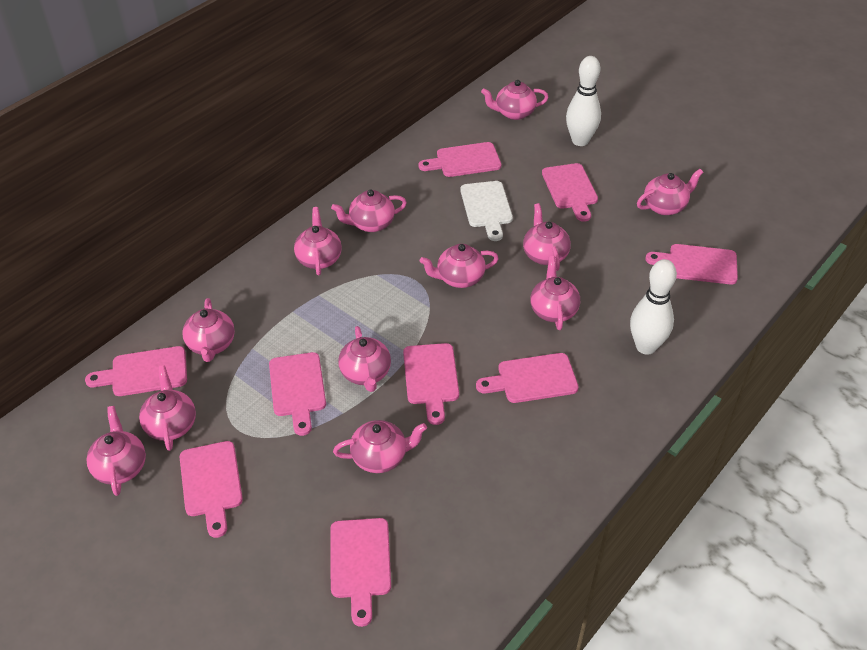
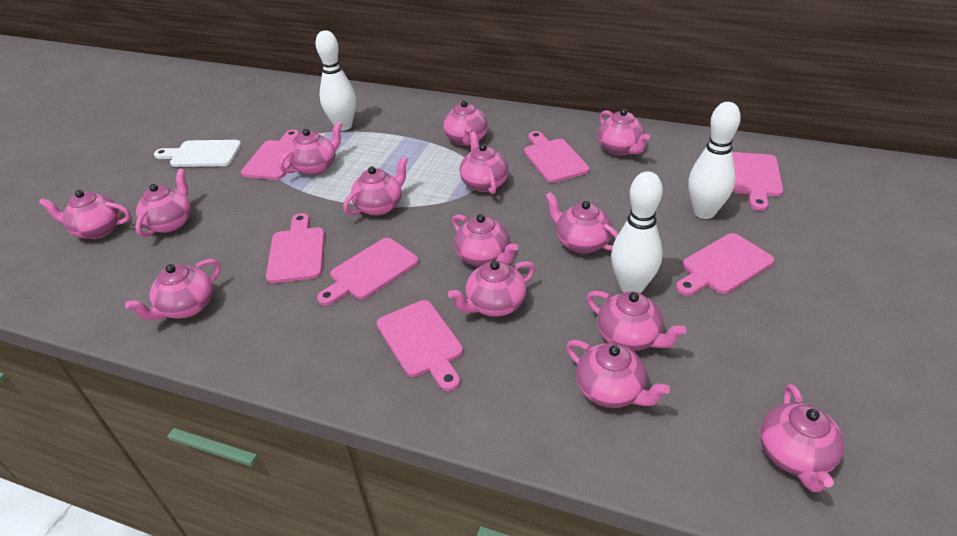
pink cutting board: 9 -> 7
pink teapot: 12 -> 14
white bowling pin: 2 -> 3

